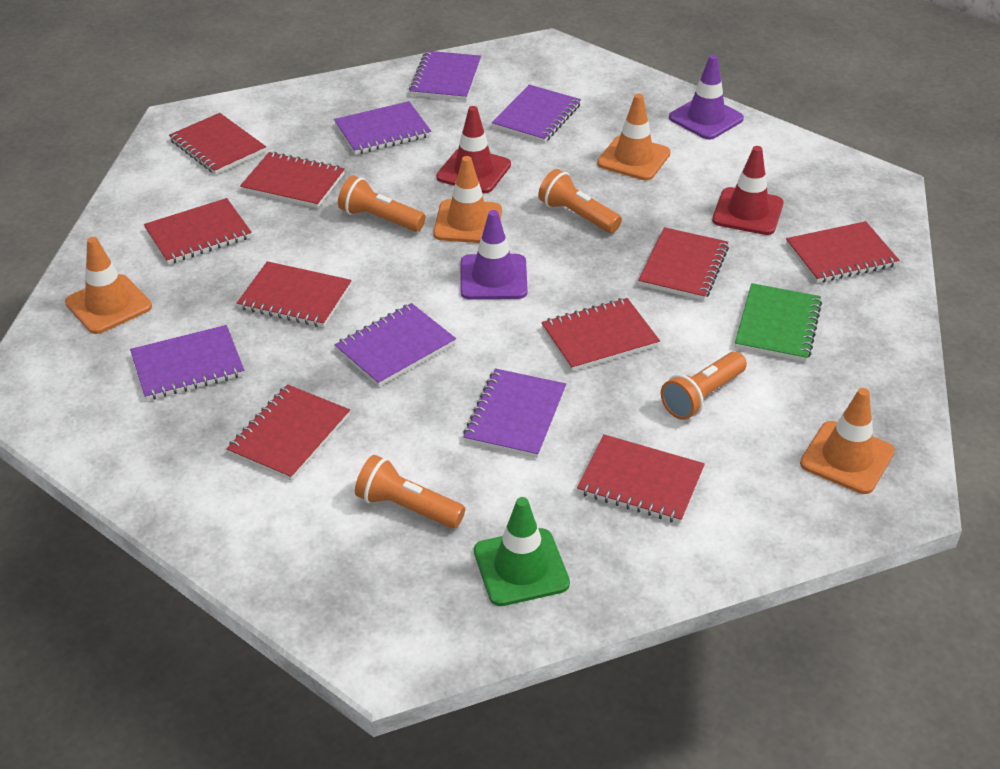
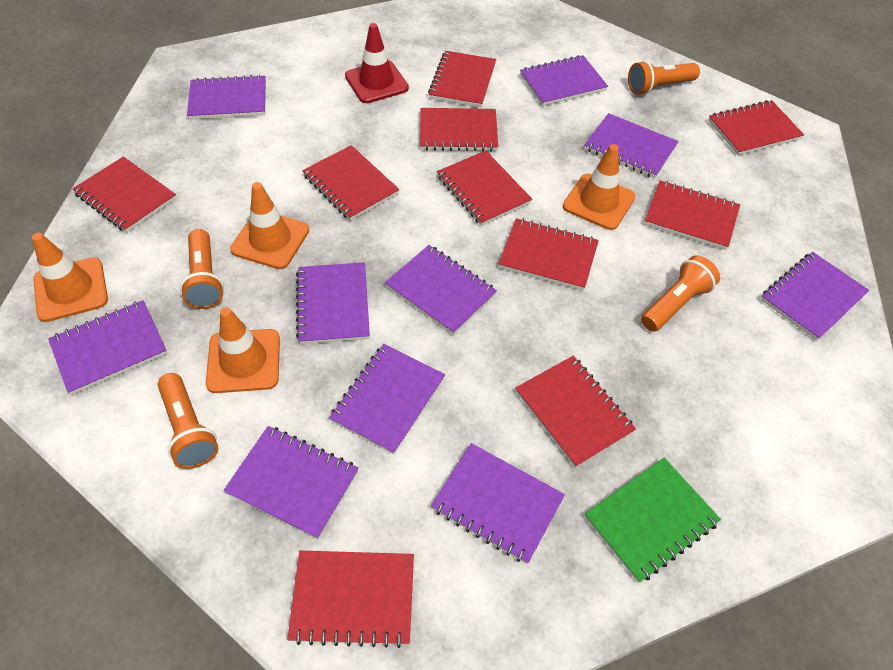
green traffic cone: 1 -> 0
purple notebook: 6 -> 10
purple traffic cone: 2 -> 0
red notebook: 9 -> 10
red traffic cone: 2 -> 1

